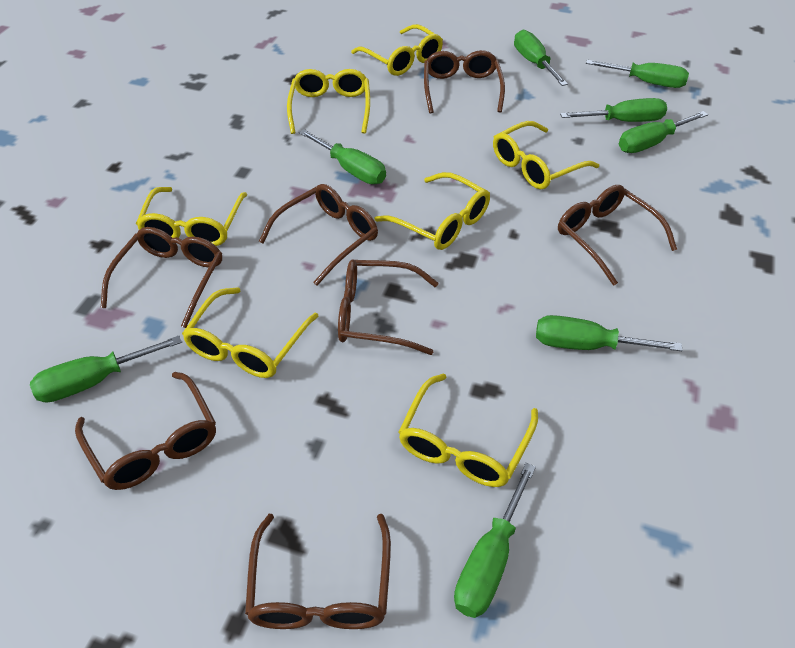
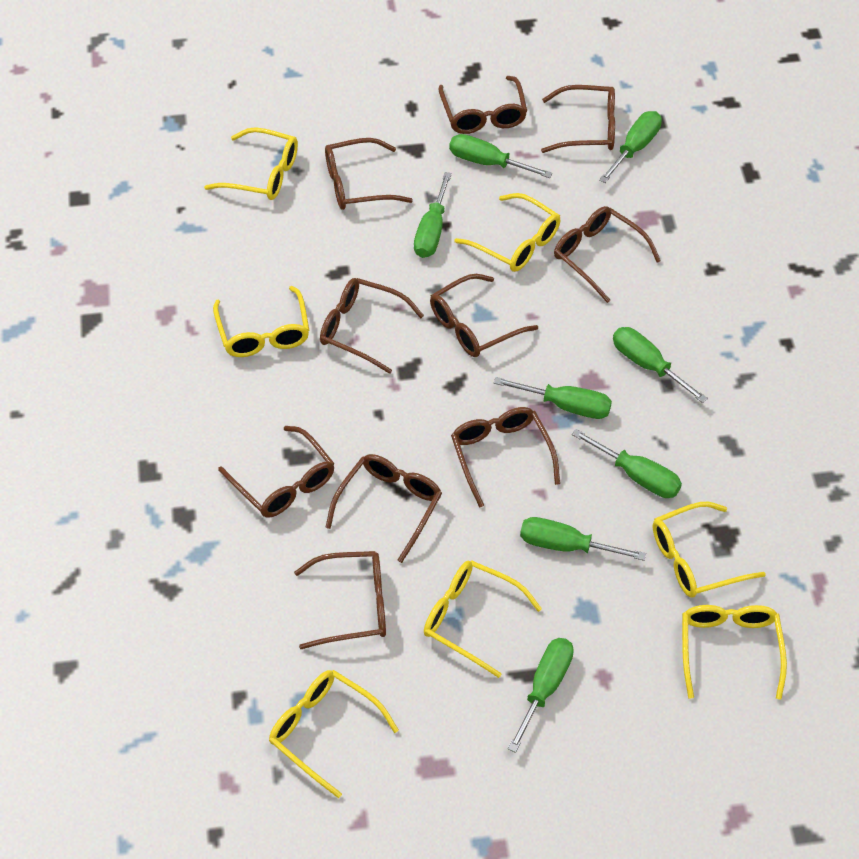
brown glasses: 7 -> 10

